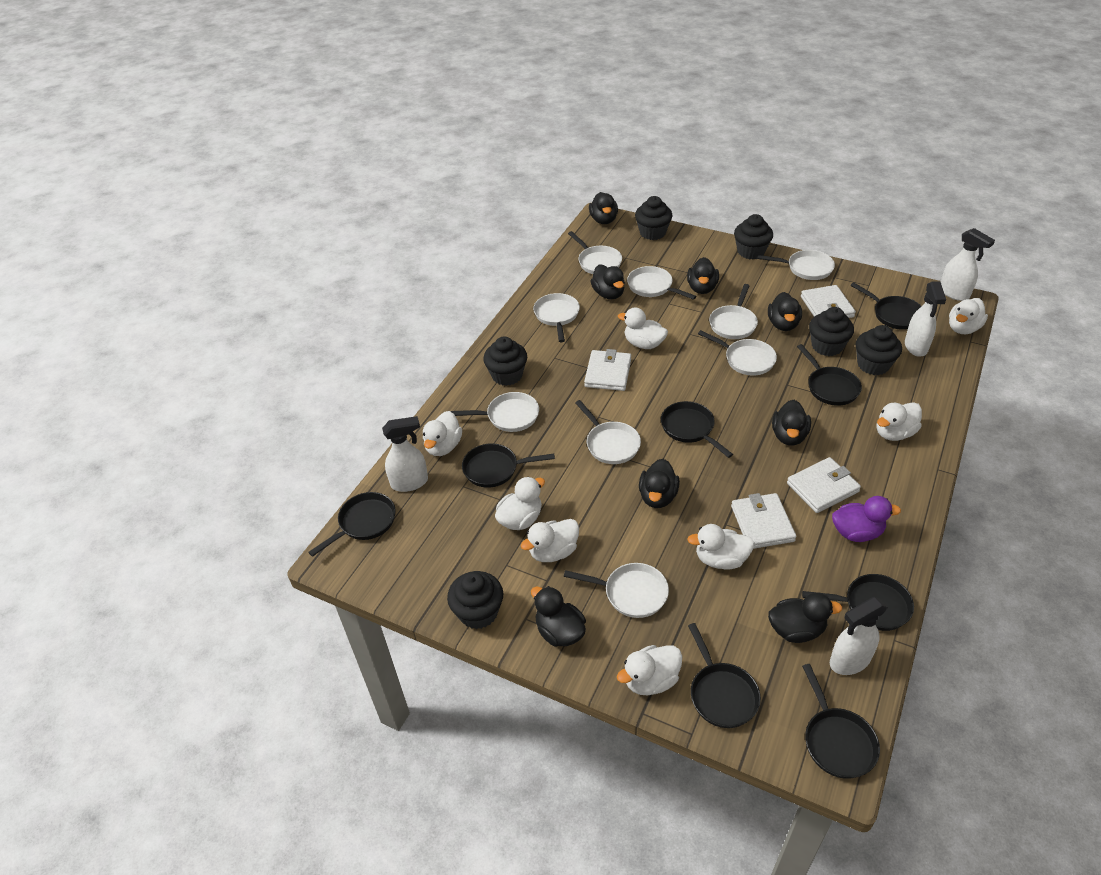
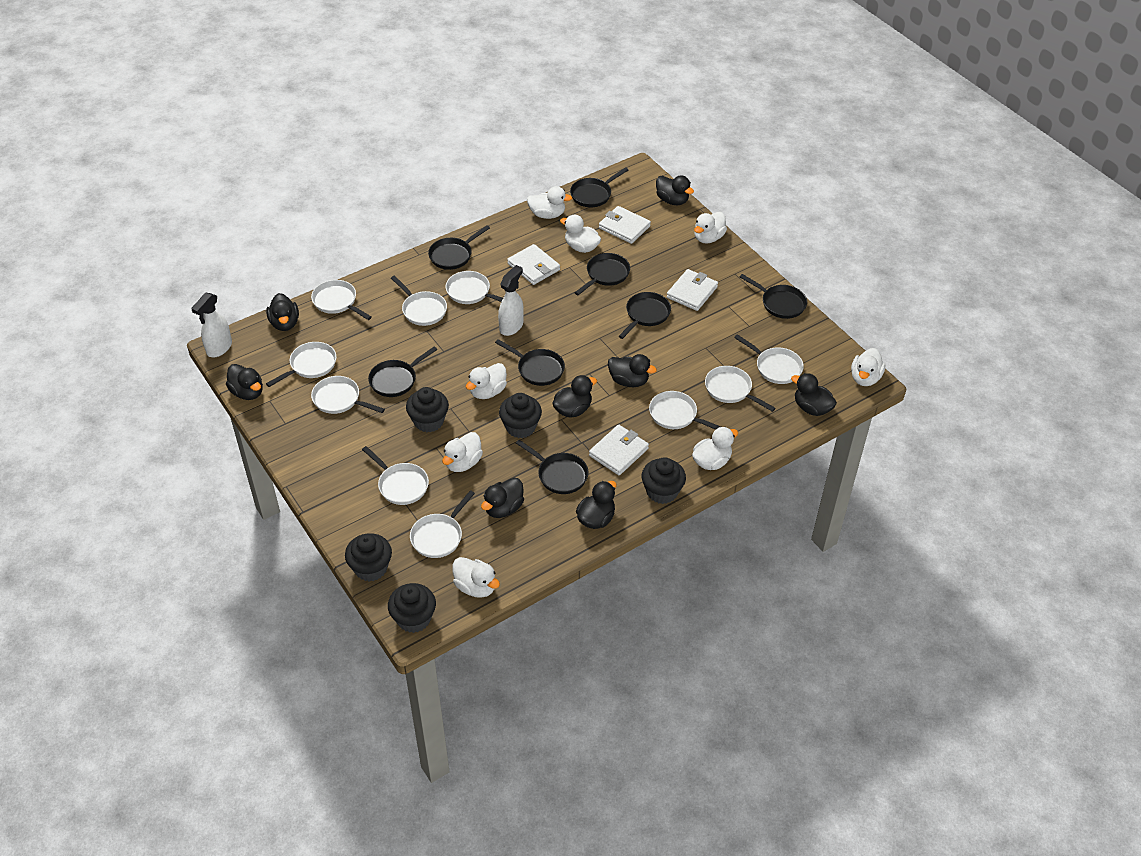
black cupcake: 6 -> 5
purple duck: 1 -> 0
white pan: 9 -> 10
white spray bottle: 4 -> 2

